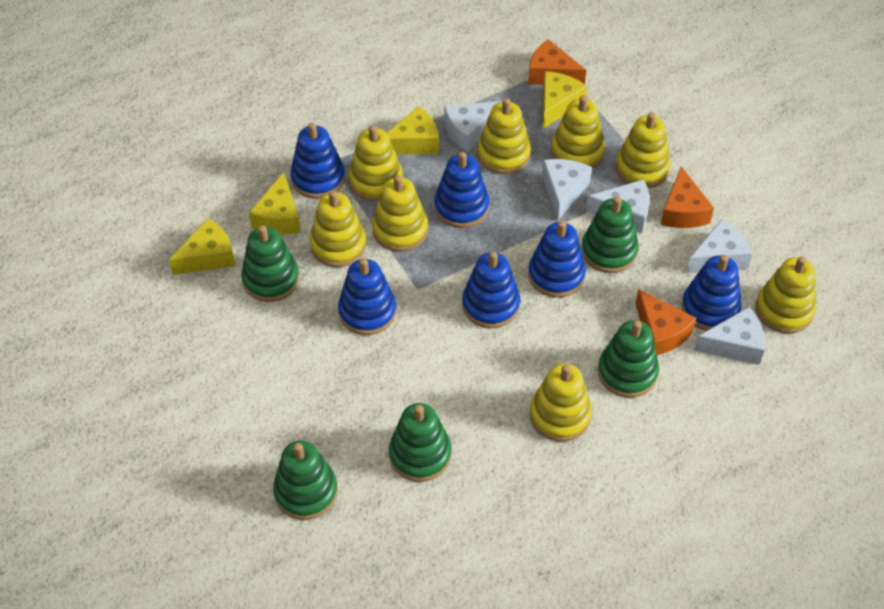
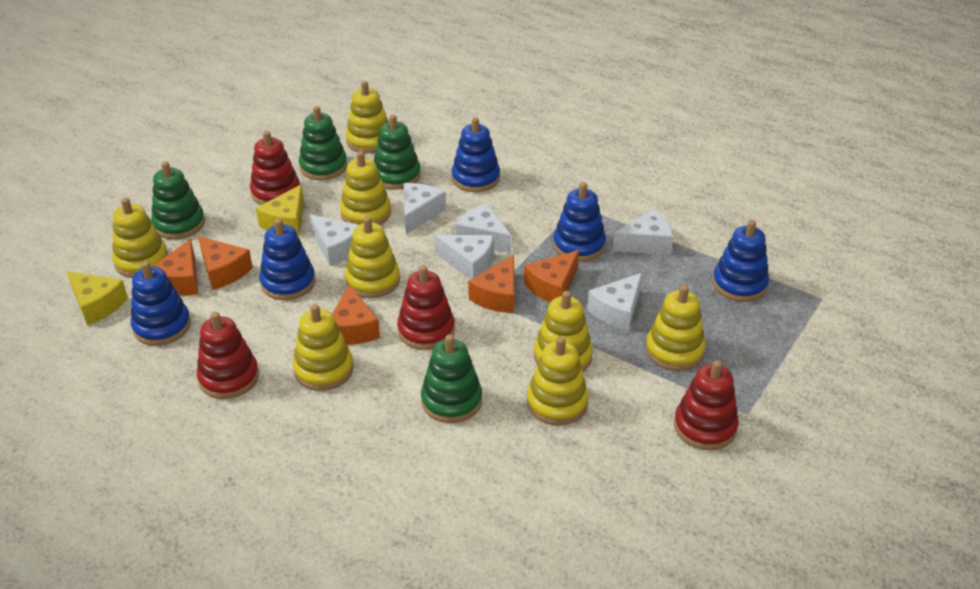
blue stacking toy: 6 -> 5
green stacking toy: 5 -> 4
orange cheese: 3 -> 5
red stacking toy: 0 -> 4
white cheese: 5 -> 6
yellow cheese: 4 -> 2

